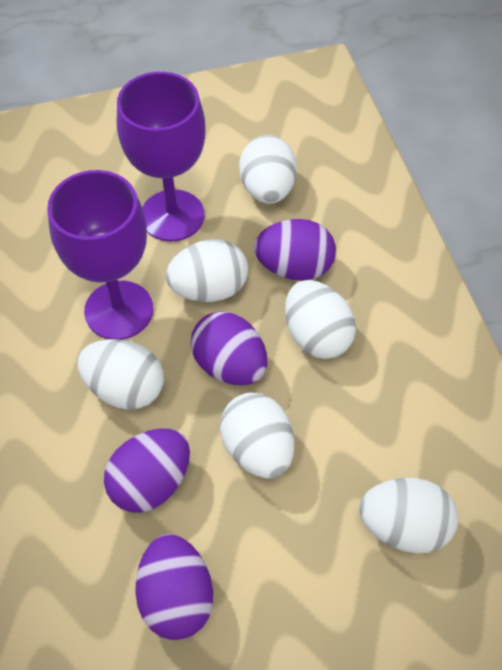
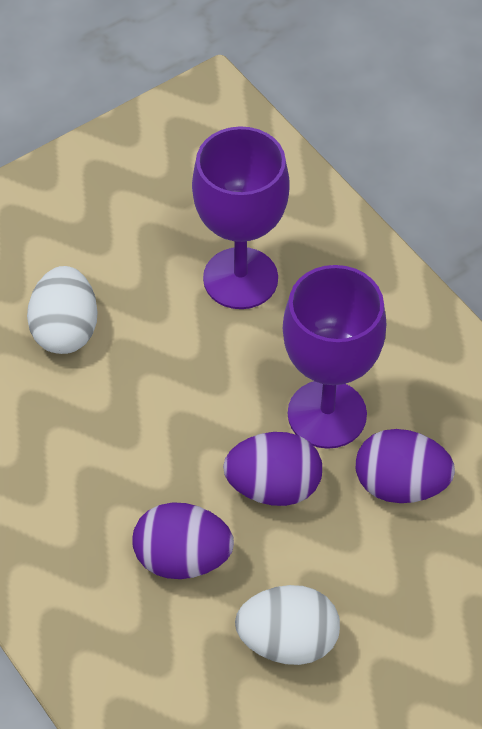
purple egg: 4 -> 3
white egg: 6 -> 2

